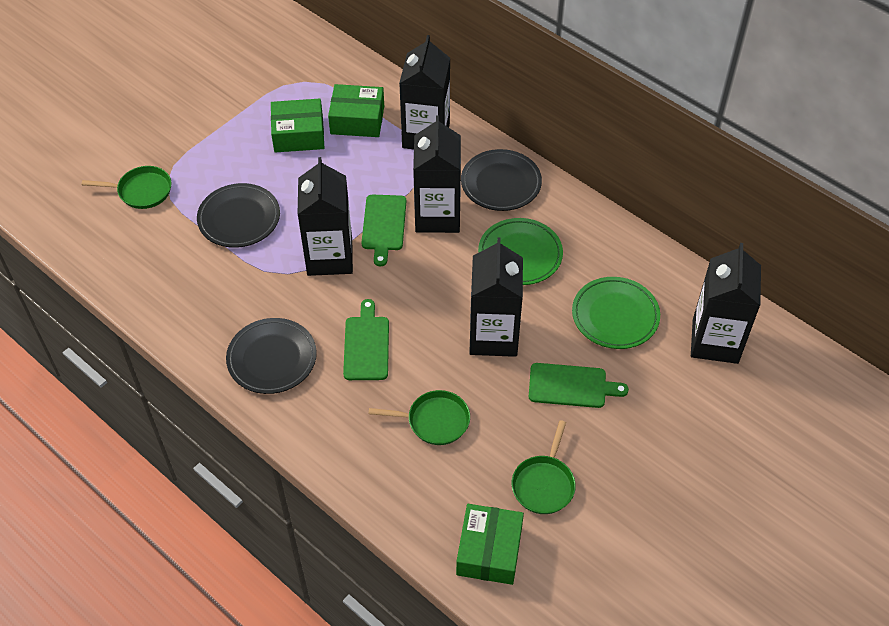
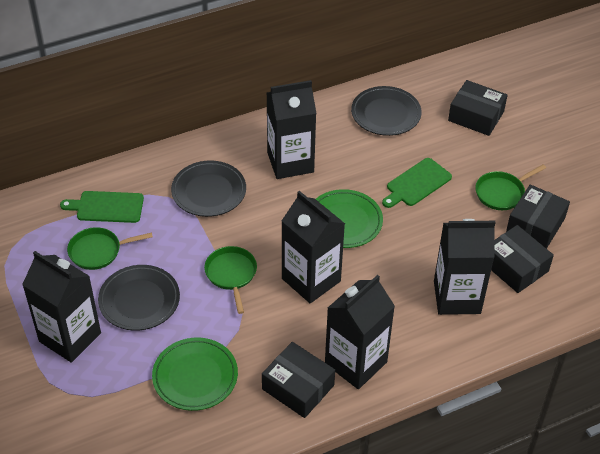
black box: 0 -> 4
green box: 3 -> 0
green cutting board: 3 -> 2

